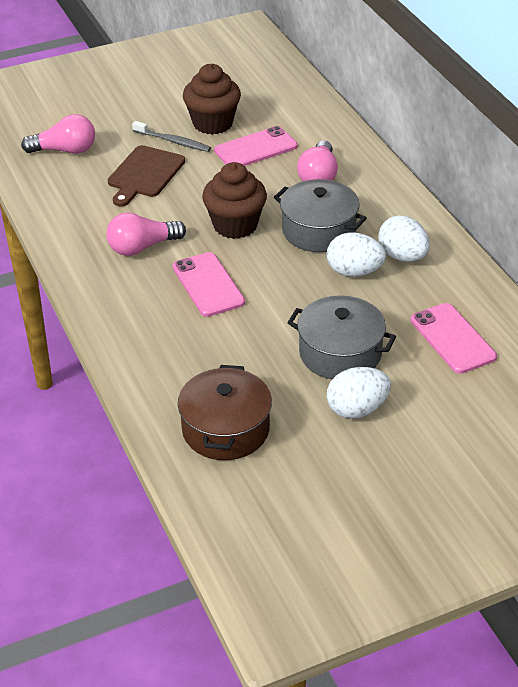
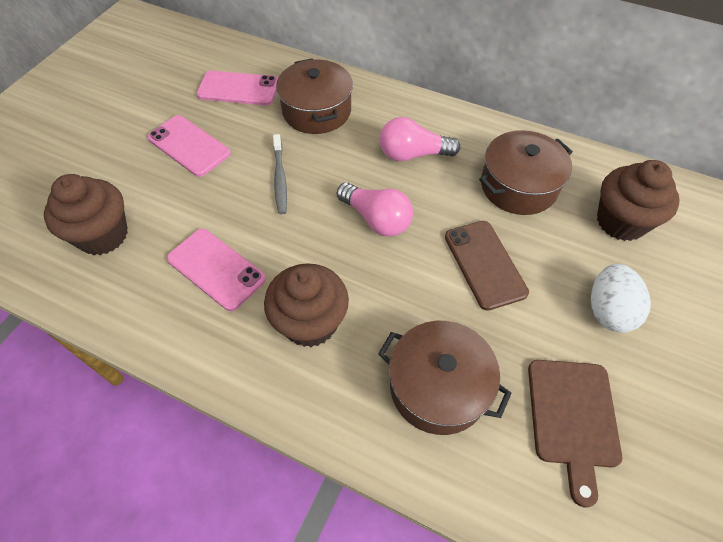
brown cupcake: 2 -> 3
brown phone: 0 -> 1
brown pot: 1 -> 3
grey pot: 2 -> 0
pink light bulb: 3 -> 2
white egg: 3 -> 1

